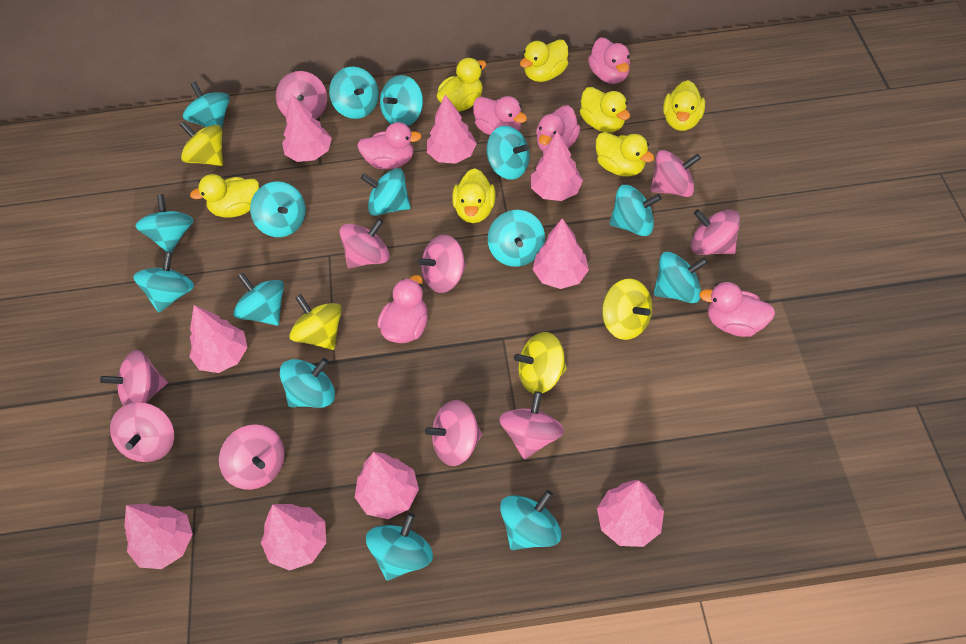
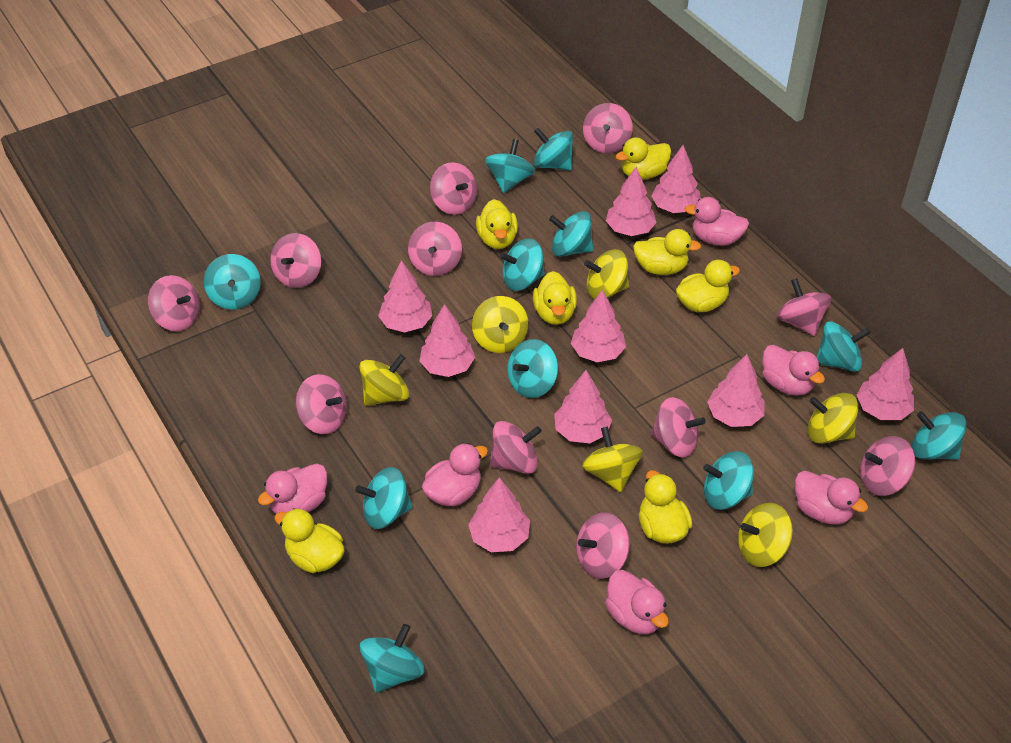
pink spinning top: 10 -> 11
turquoise spinning top: 15 -> 11
yellow spinning top: 4 -> 6

